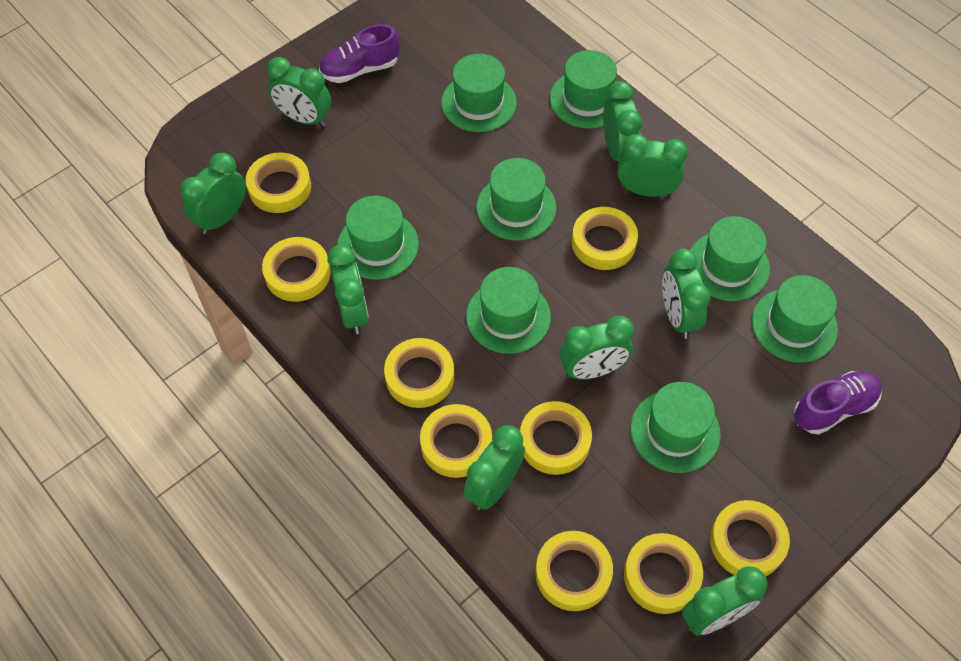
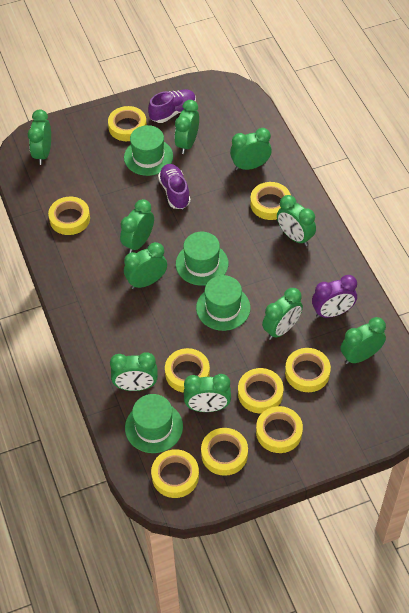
green clock: 9 -> 10
green hat: 8 -> 4
purple clock: 0 -> 1

